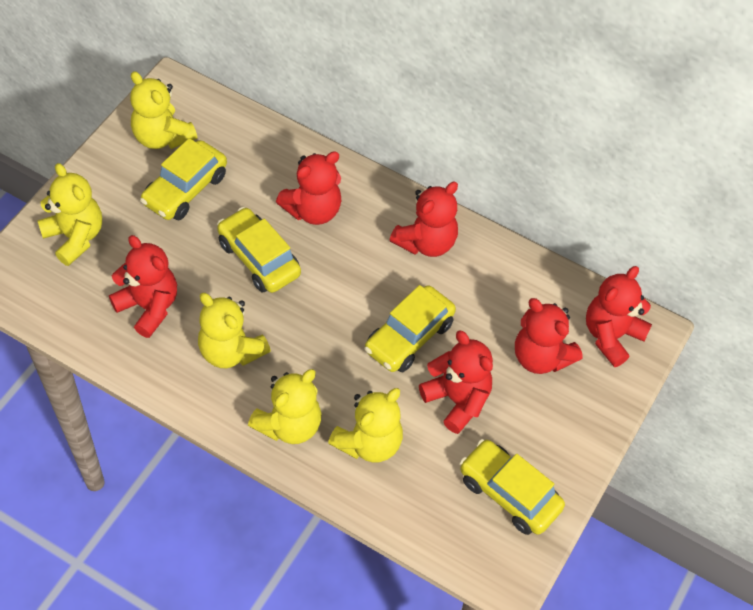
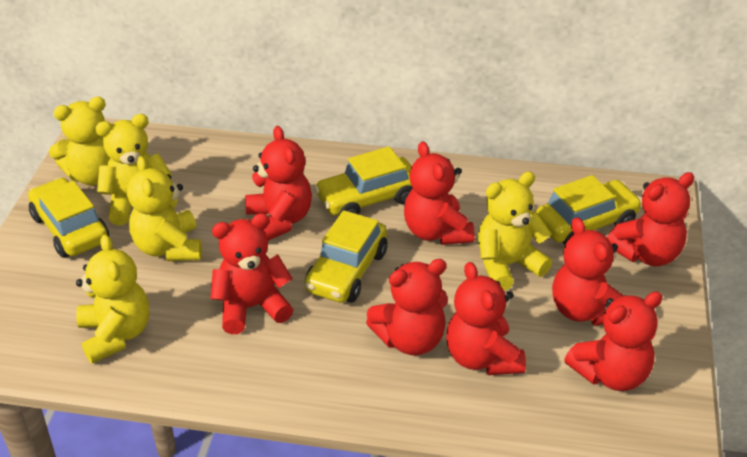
red teddy bear: 6 -> 8

